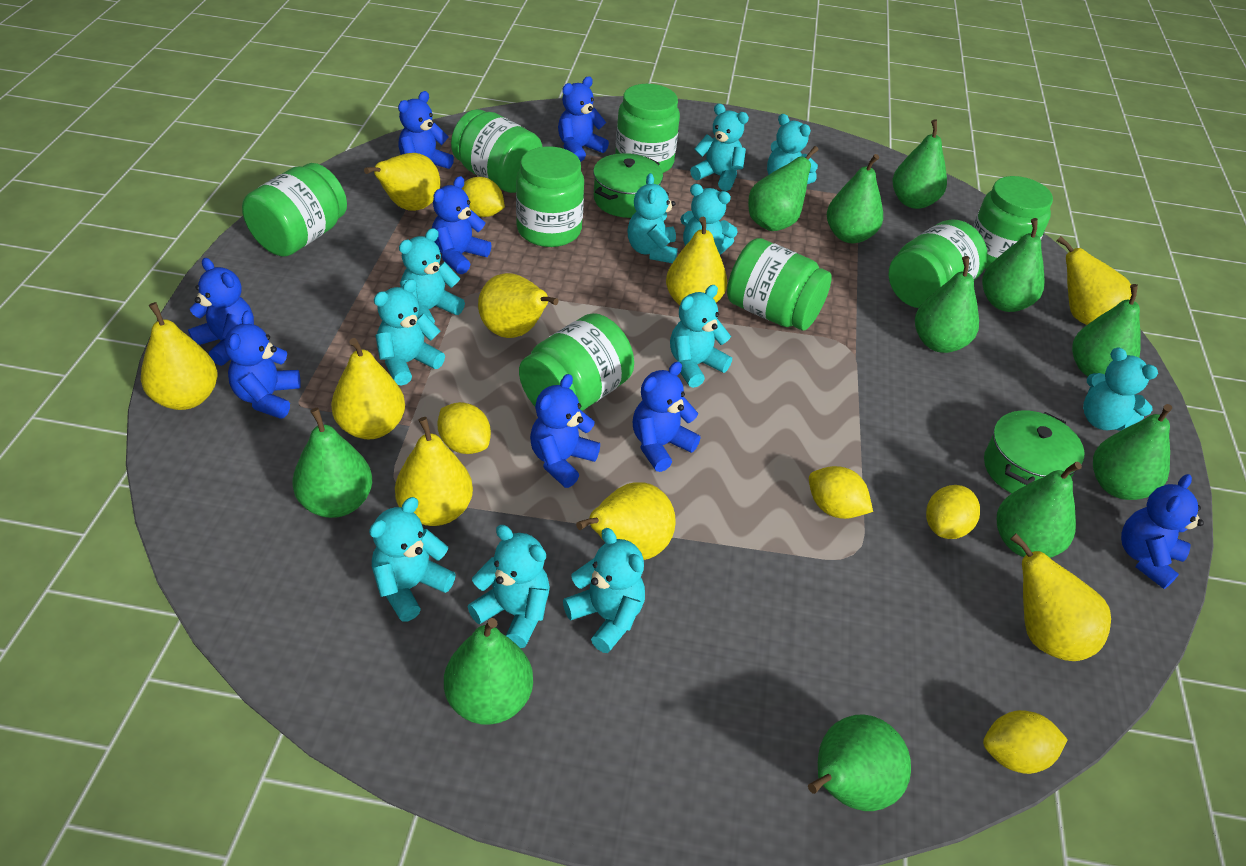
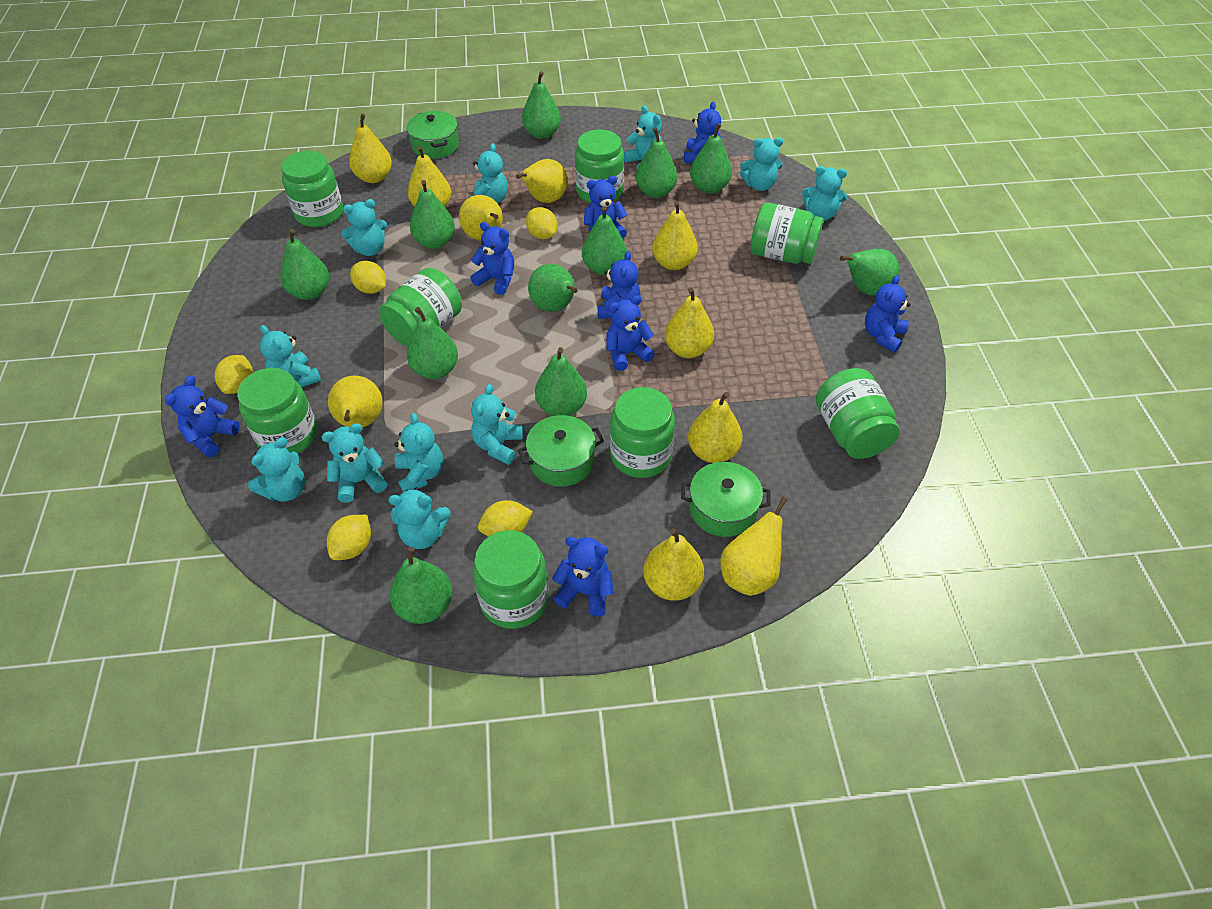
green pot: 2 -> 3
yellow pear: 9 -> 10

